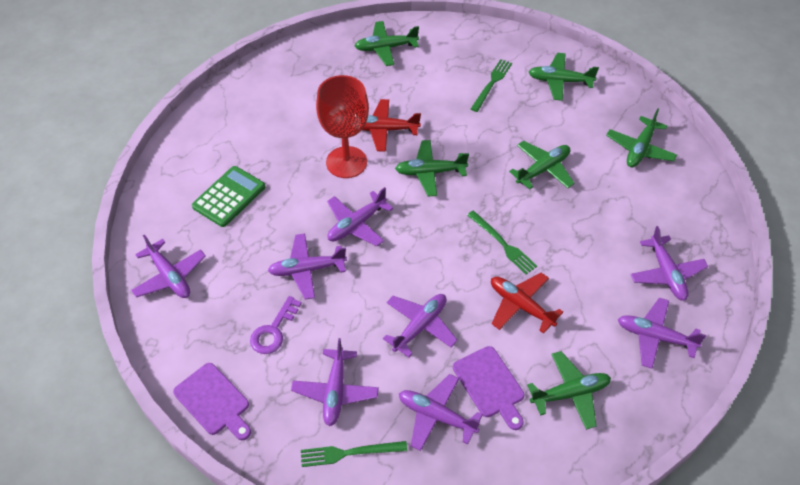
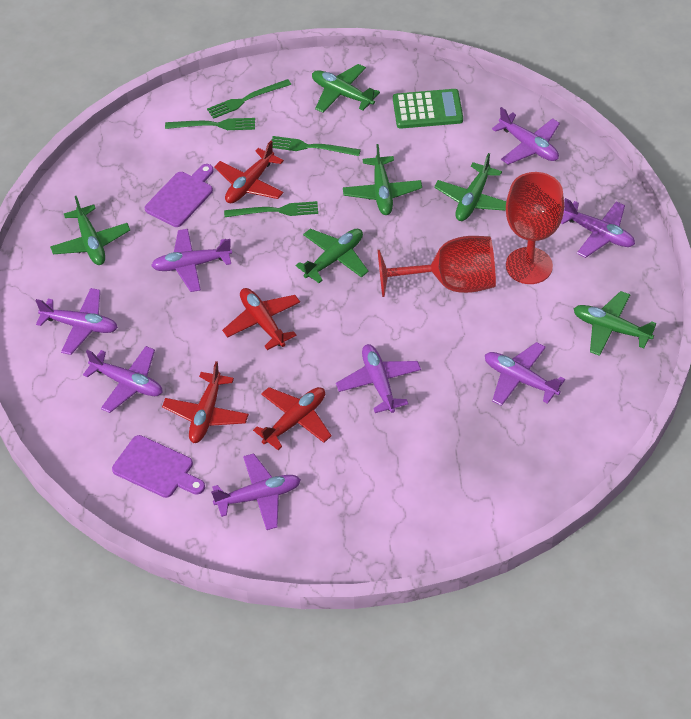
green fork: 3 -> 4
purple key: 1 -> 0
red goblet: 1 -> 2
red plane: 2 -> 4

